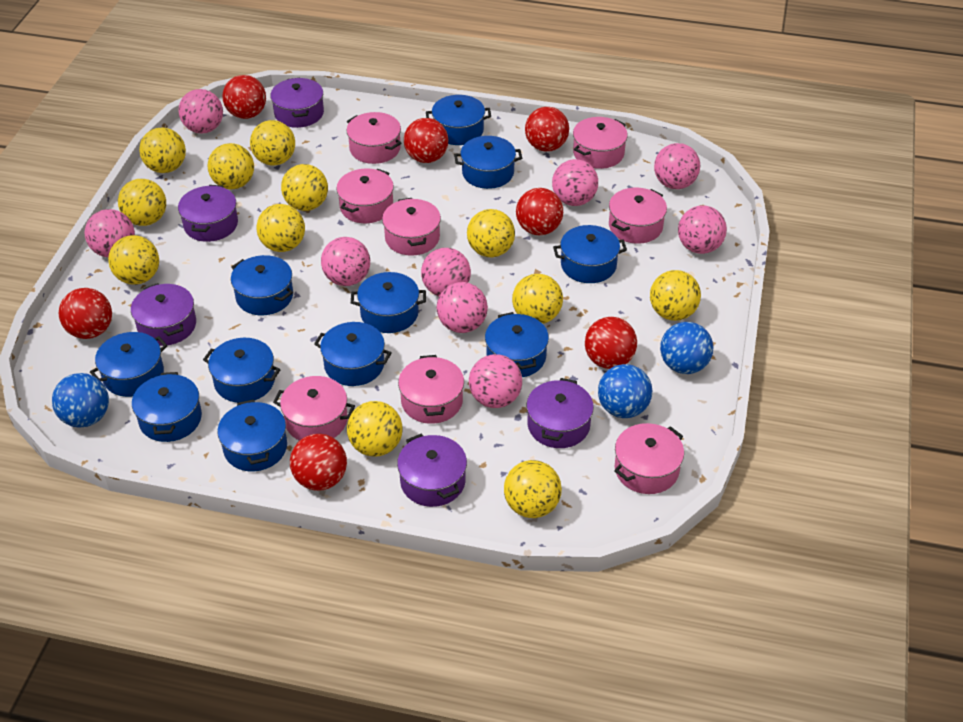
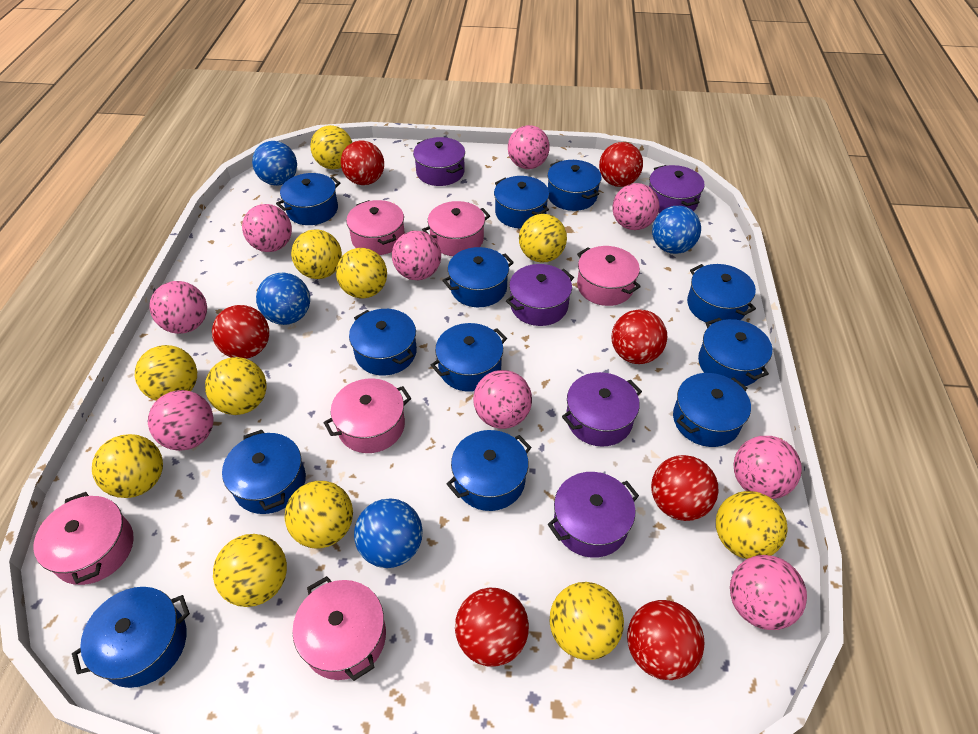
blue ball: 3 -> 4
blue pot: 11 -> 12
pink pot: 8 -> 6
yellow ball: 12 -> 11

